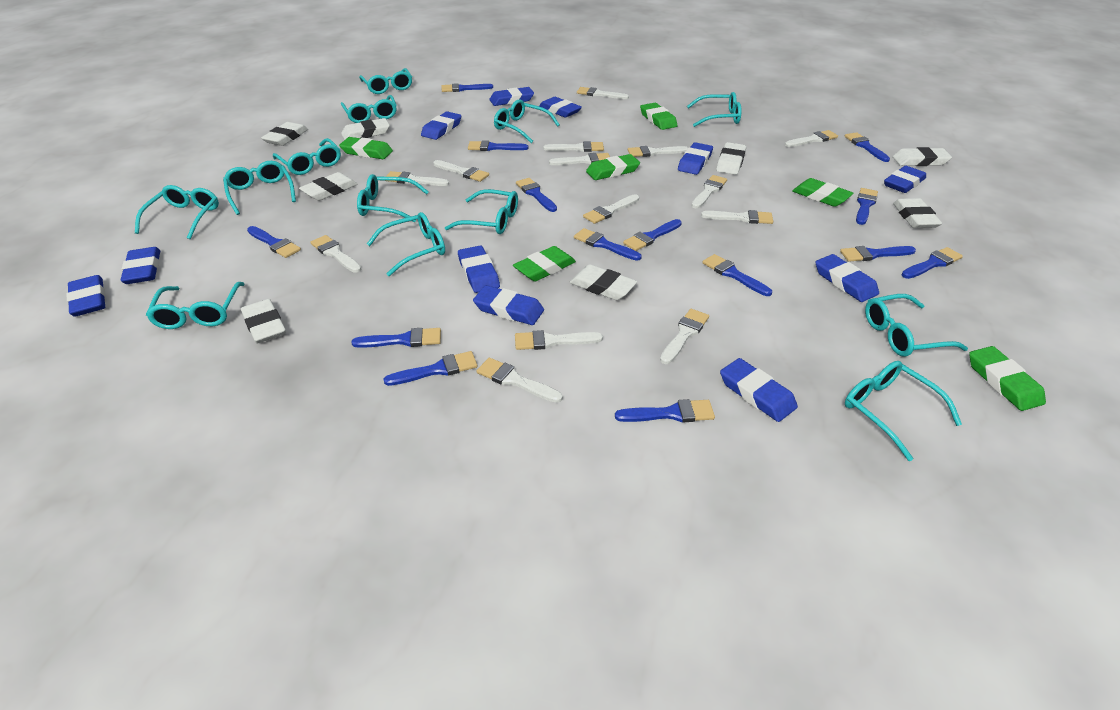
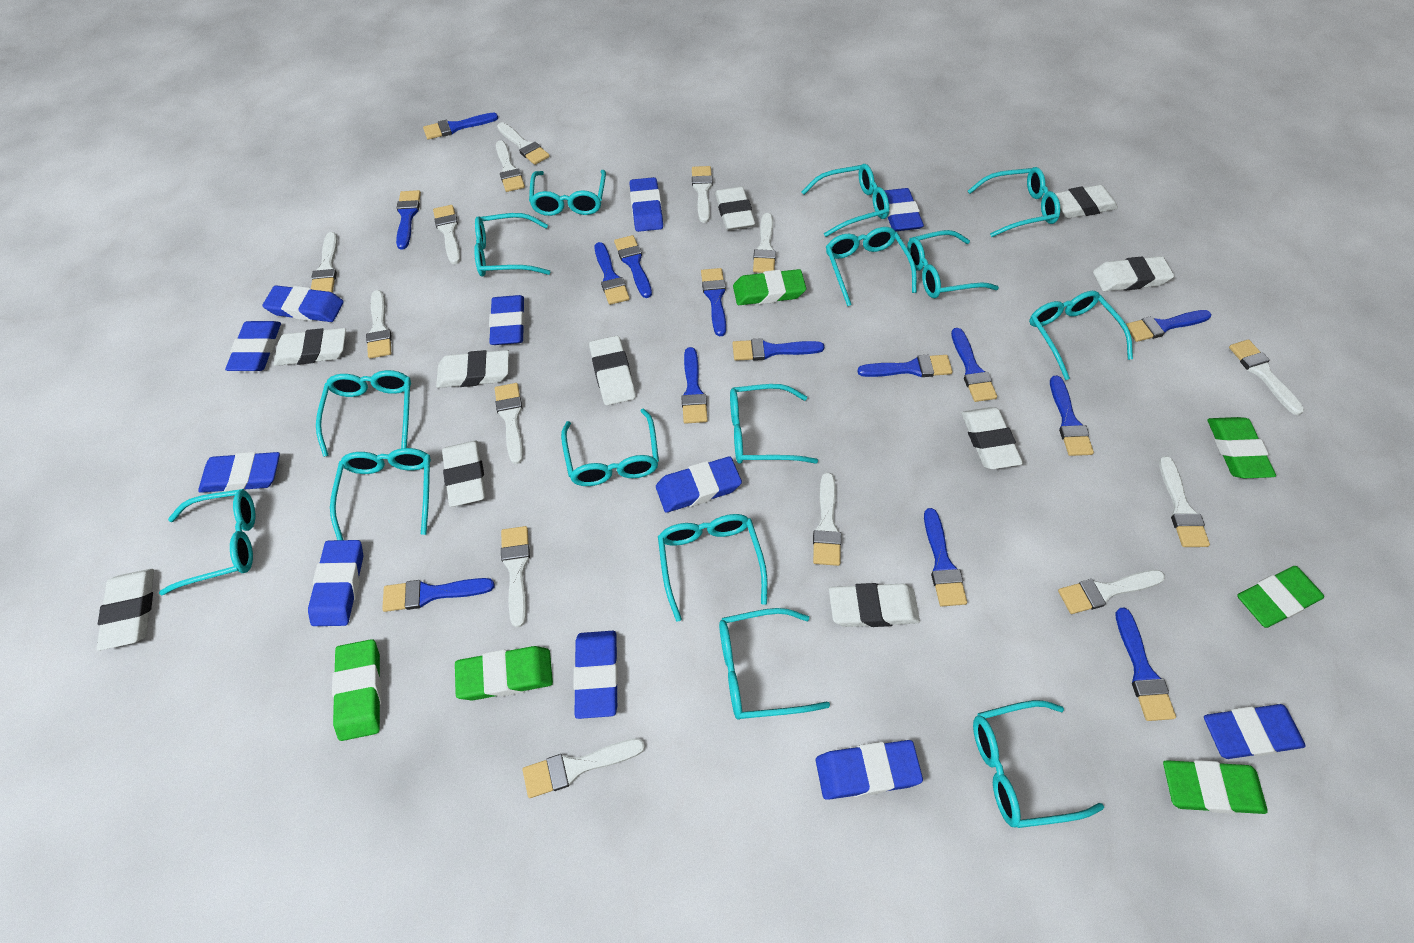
turquoise glasses: 13 -> 15
white eraser: 8 -> 10

